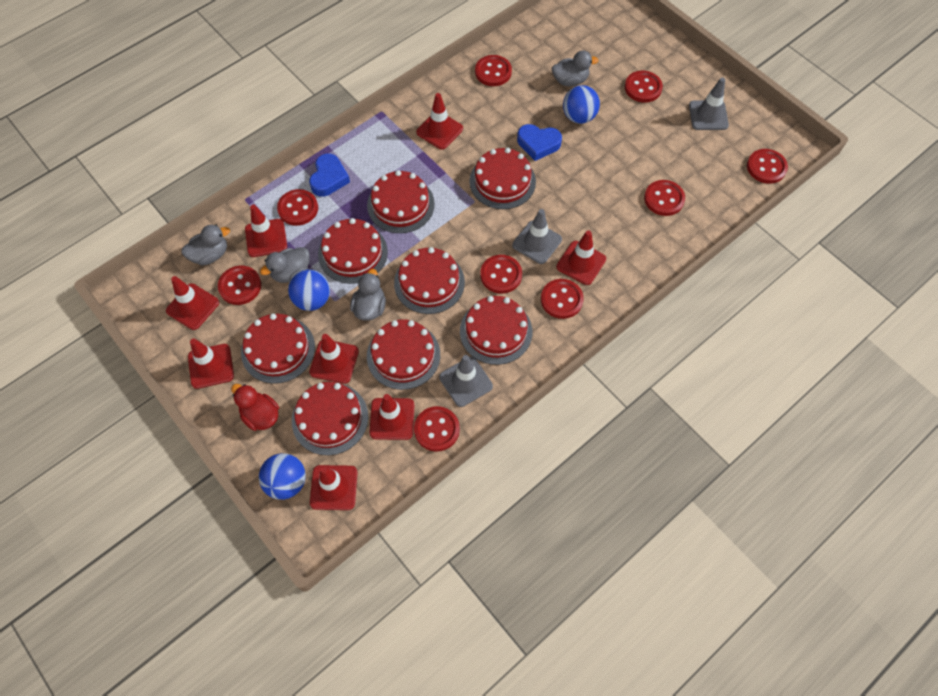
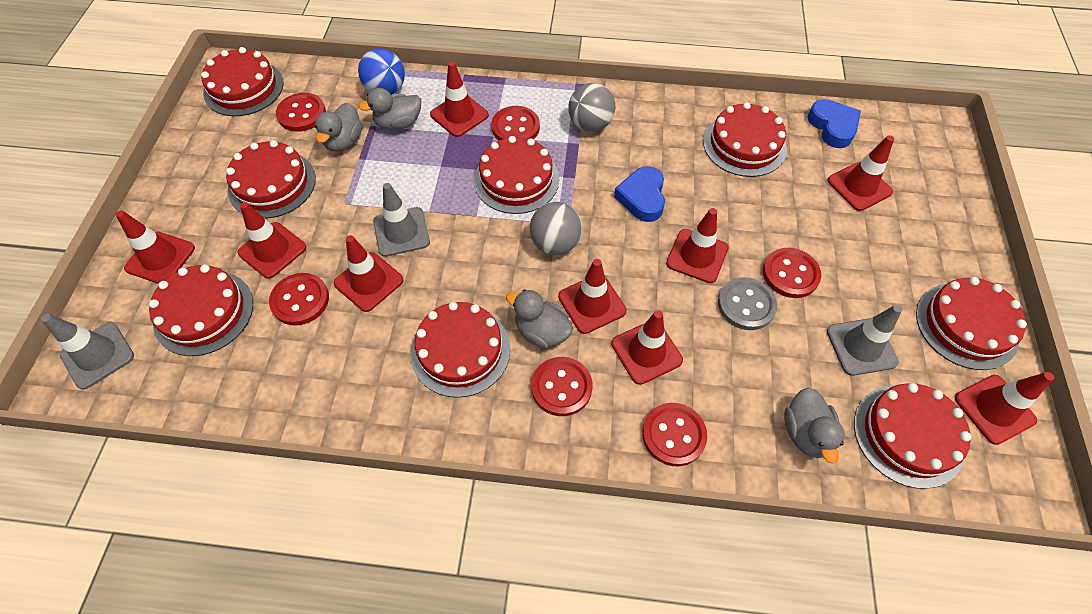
blue ball: 3 -> 1
grey ball: 0 -> 2
grey button: 0 -> 1
red button: 9 -> 6
red duck: 1 -> 0
red traffic cone: 8 -> 9

